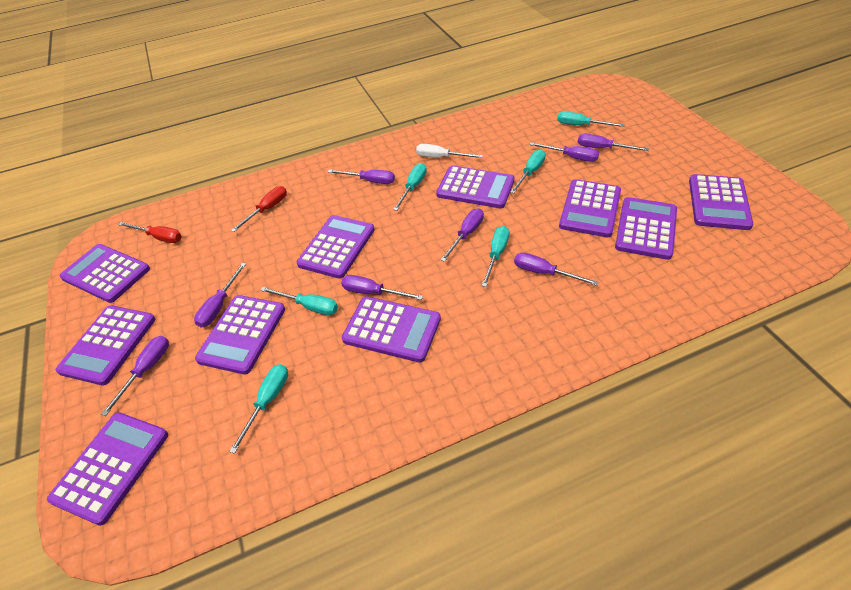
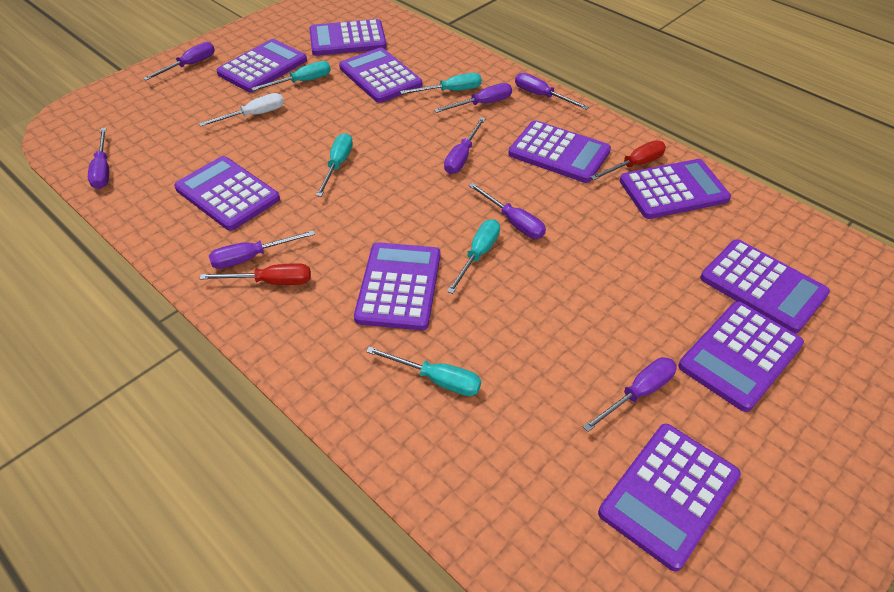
turquoise screwdriver: 6 -> 5

